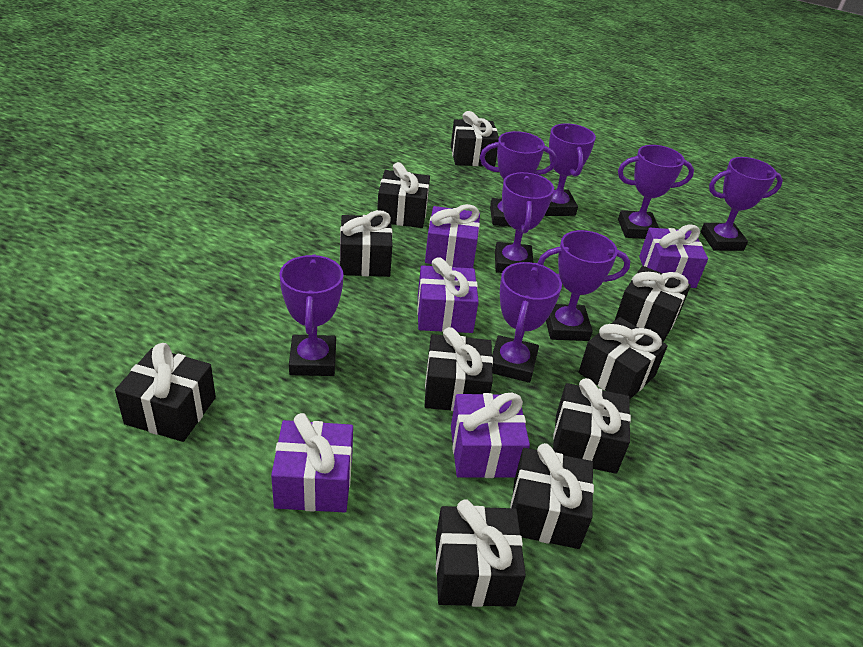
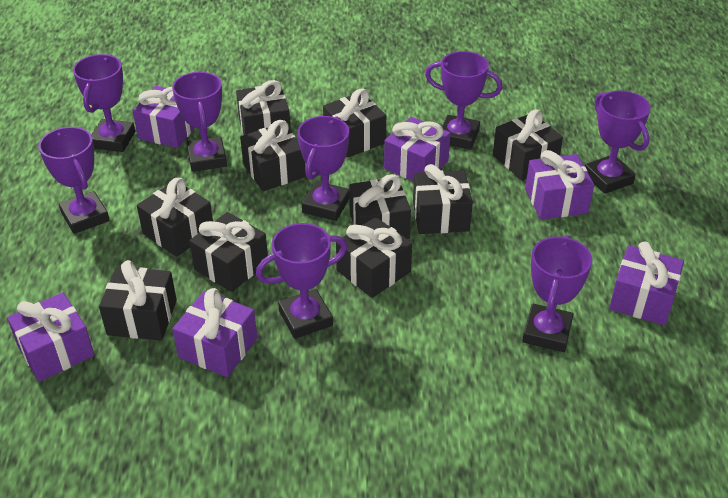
purple gift: 5 -> 6

